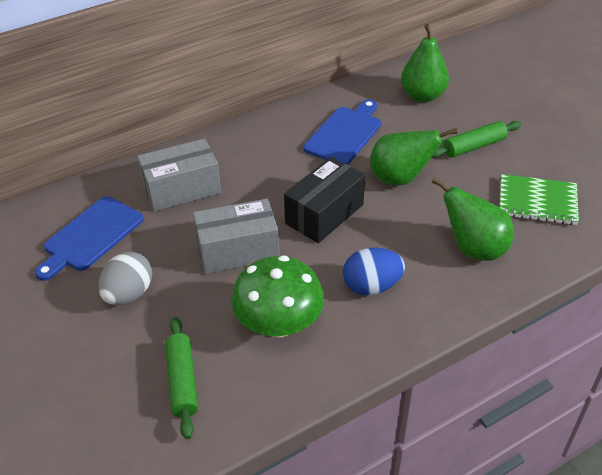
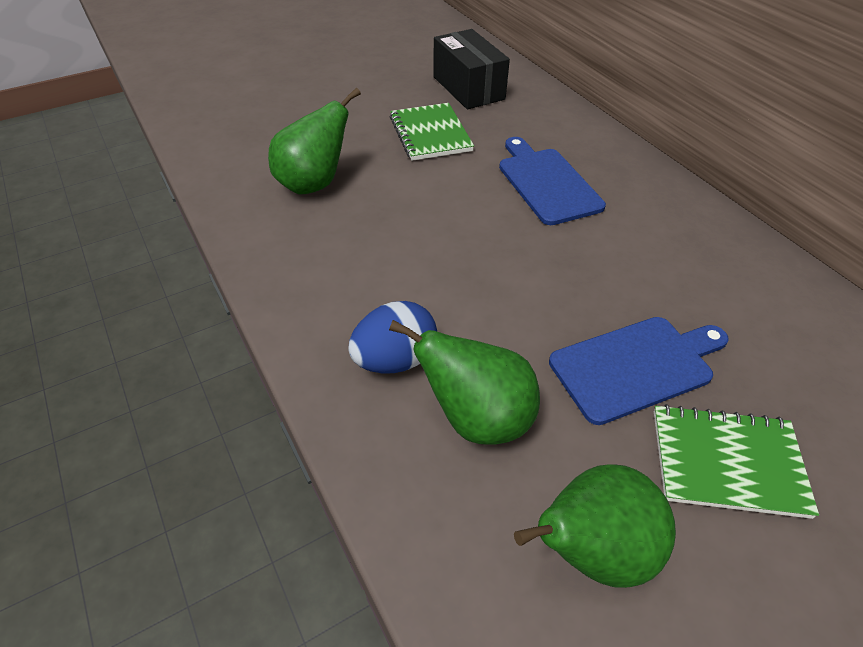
green mushroom: 1 -> 0
green notebook: 1 -> 2
green rolling pin: 2 -> 0
grey box: 2 -> 0
grey egg: 1 -> 0

